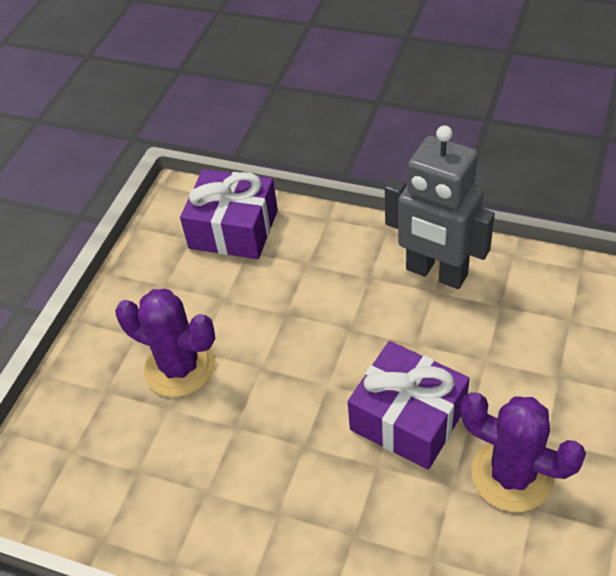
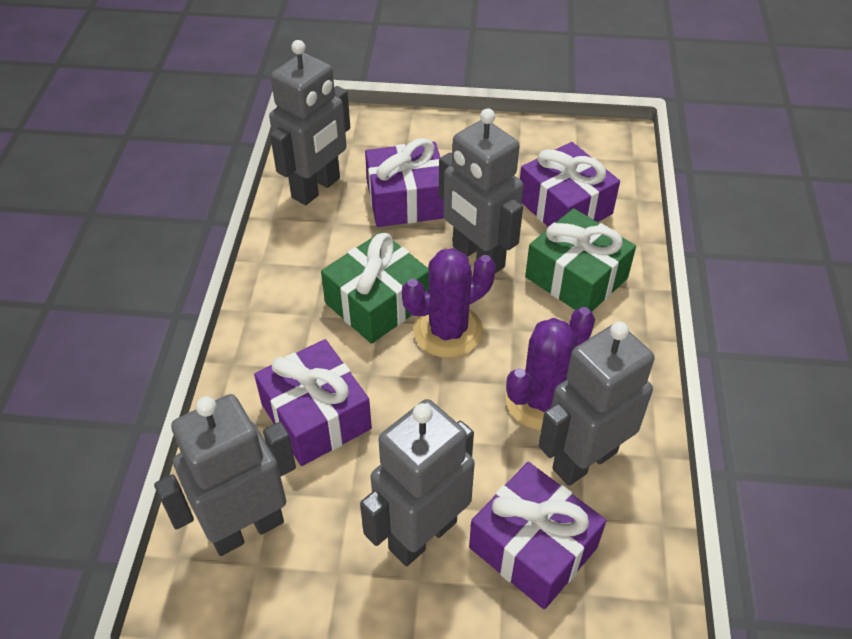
green gift: 0 -> 2
grey robot: 1 -> 5
purple gift: 2 -> 4

